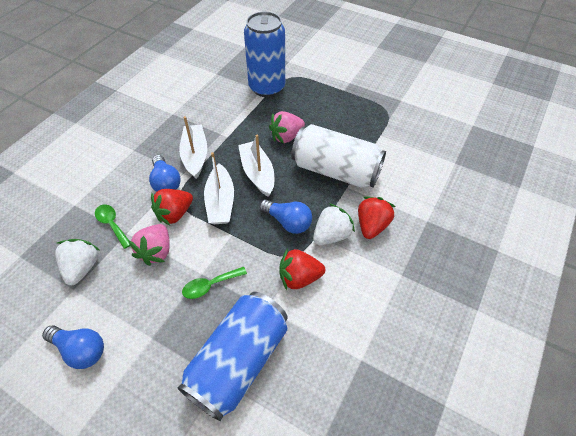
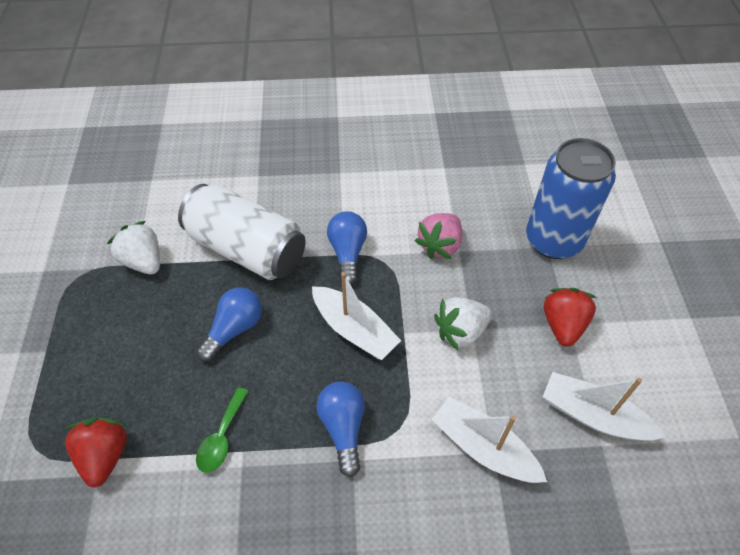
blue can: 2 -> 1
green spoon: 2 -> 1
pink strawberry: 2 -> 1
red strawberry: 3 -> 2

